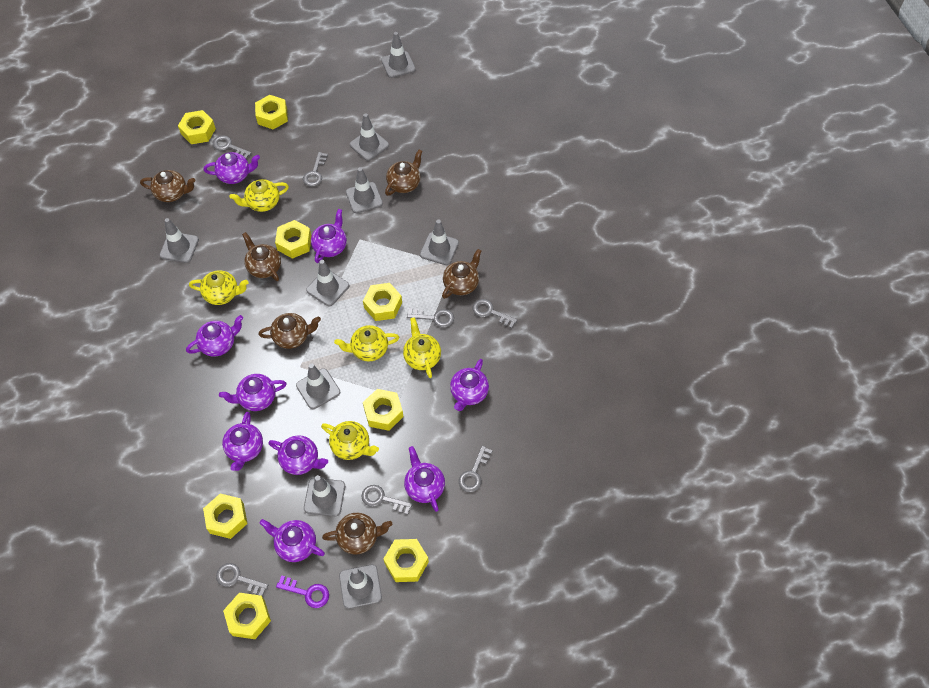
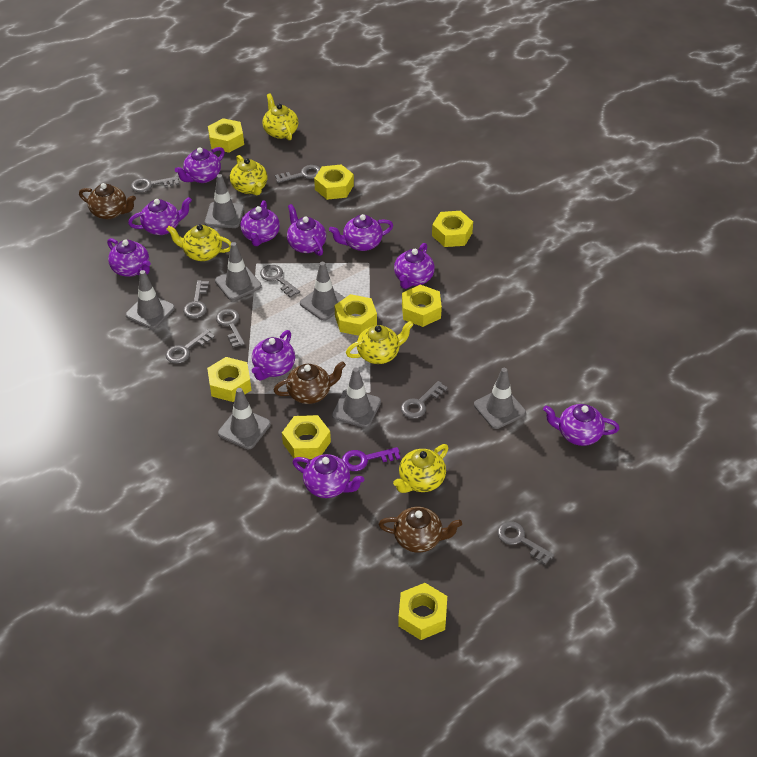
brown teapot: 6 -> 3
grey key: 7 -> 8
grey traffic cone: 9 -> 7
purple teapot: 9 -> 10

